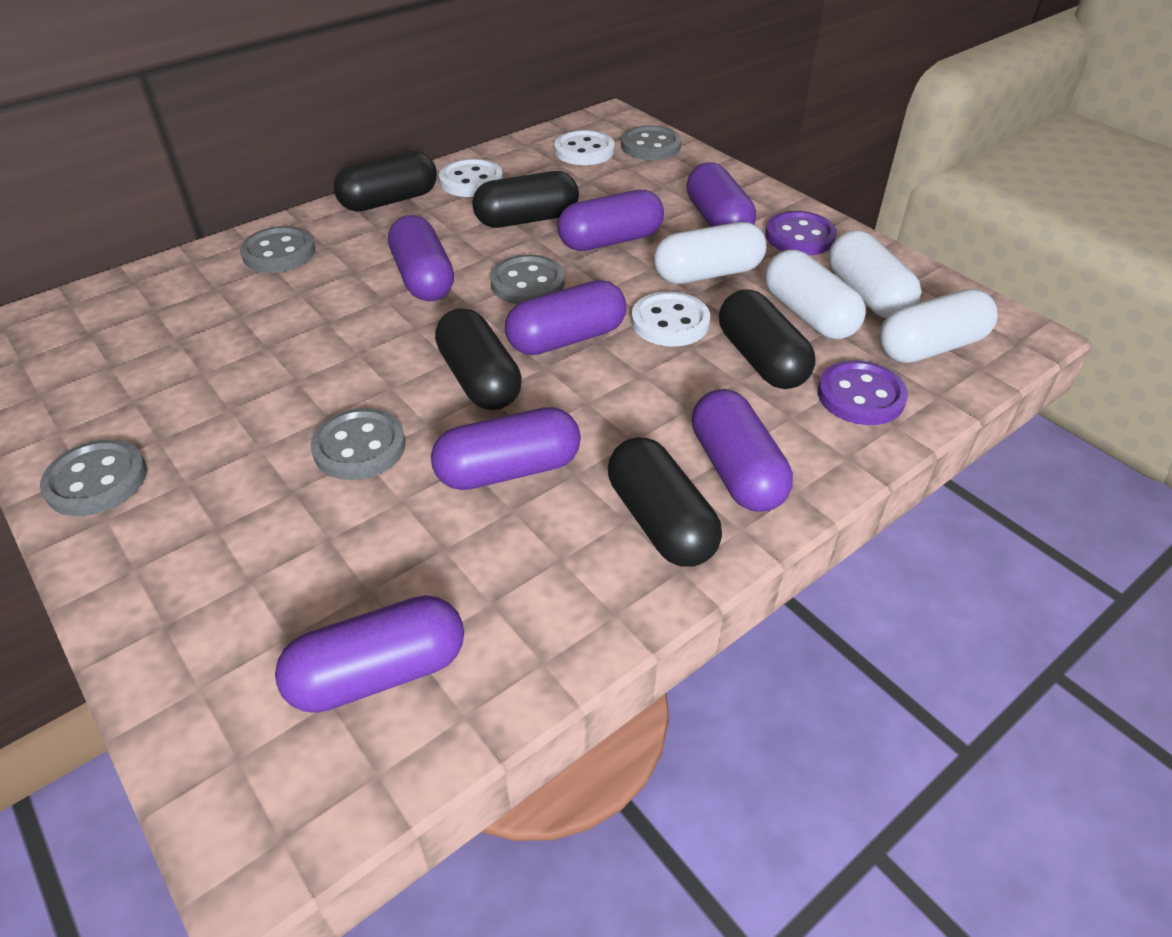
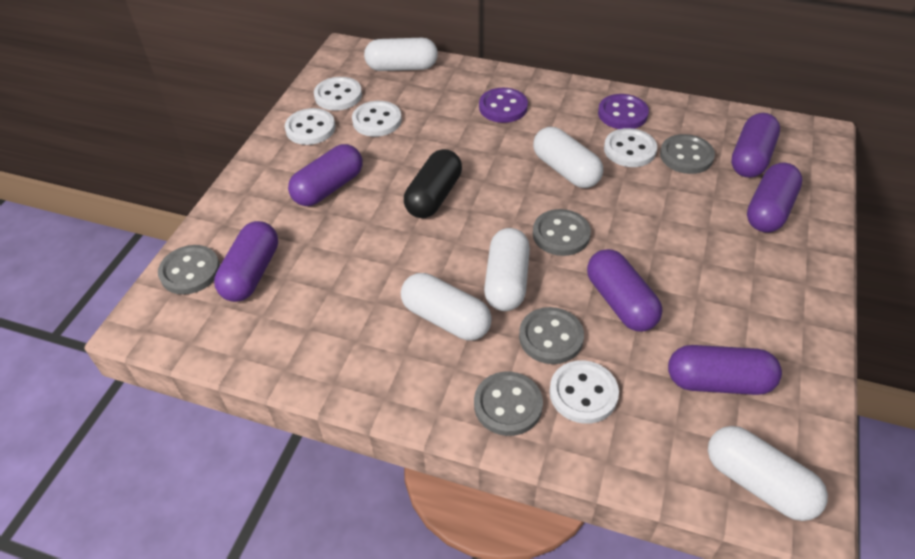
black capsule: 5 -> 1
purple capsule: 7 -> 6
white button: 3 -> 5
white capsule: 4 -> 5

